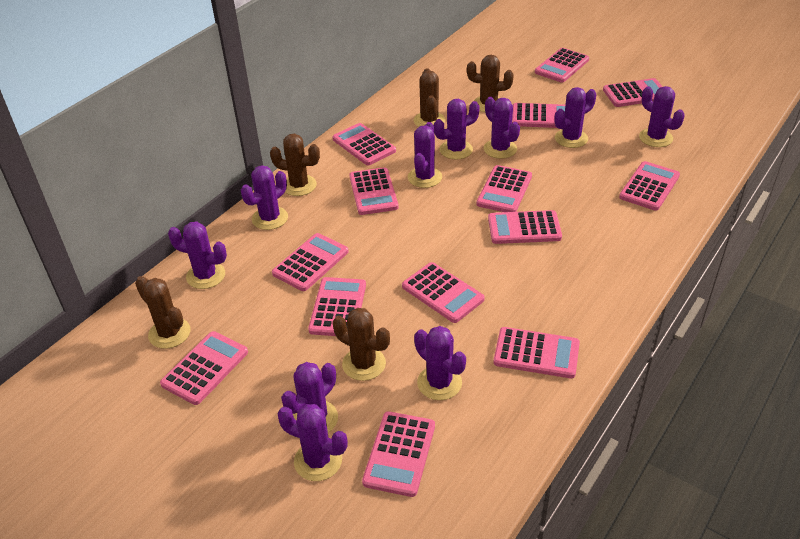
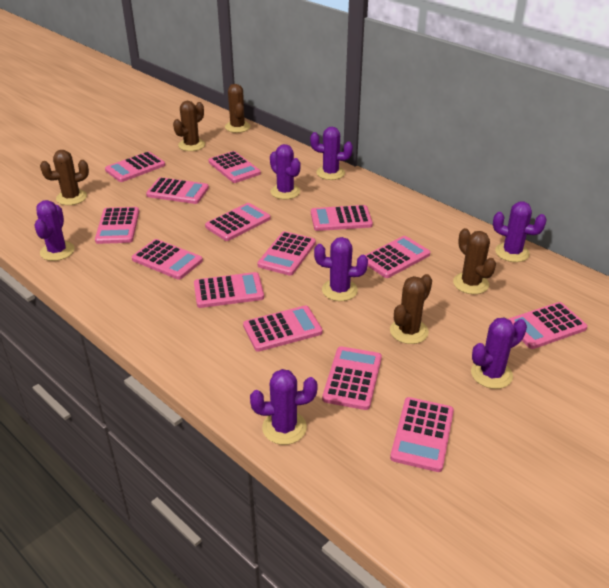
purple cactus: 10 -> 7

